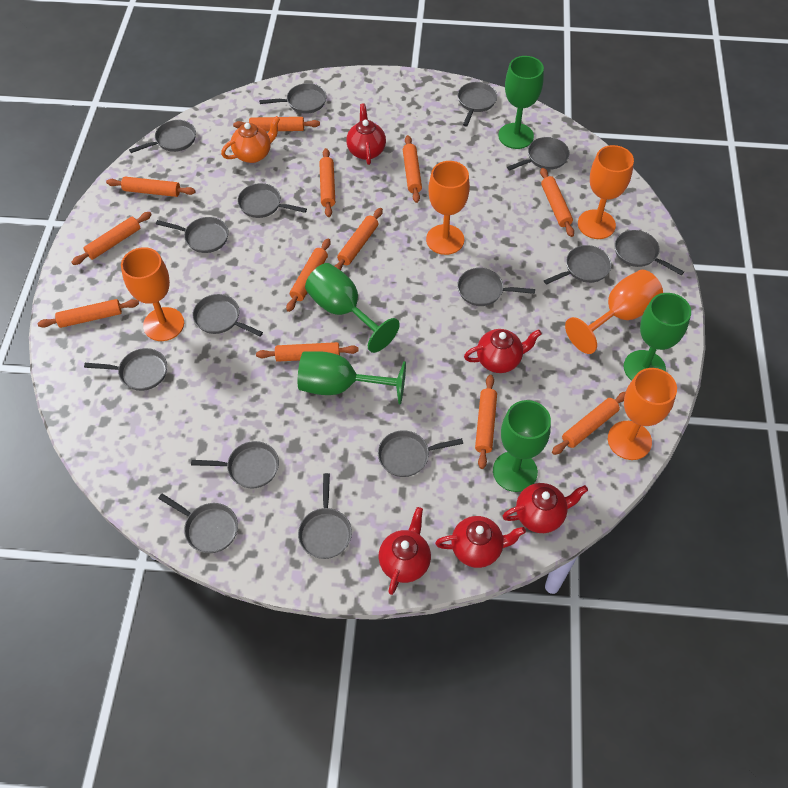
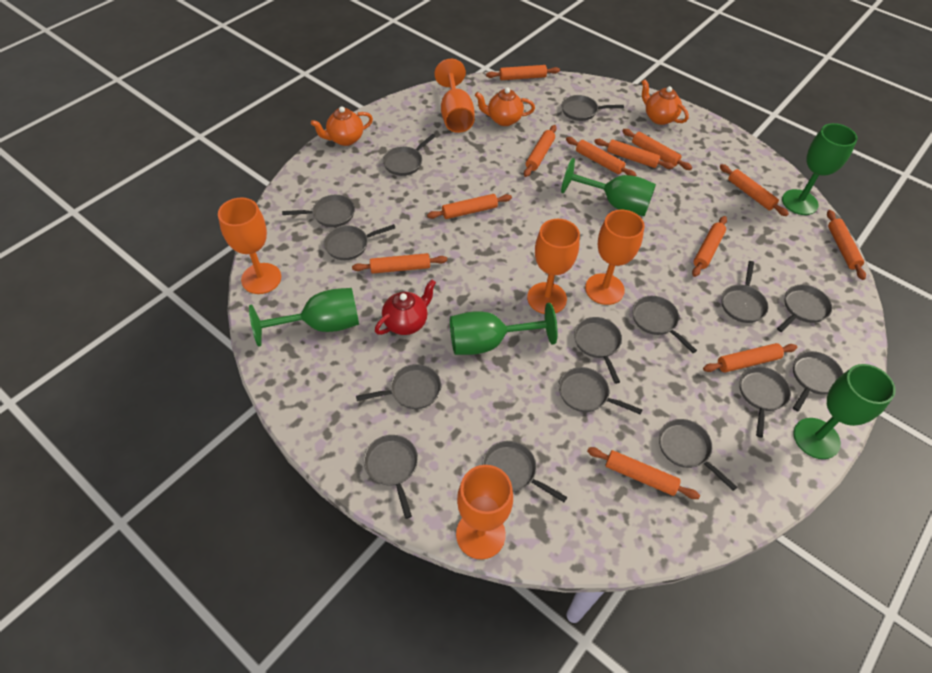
orange teapot: 1 -> 3
red teapot: 5 -> 1

